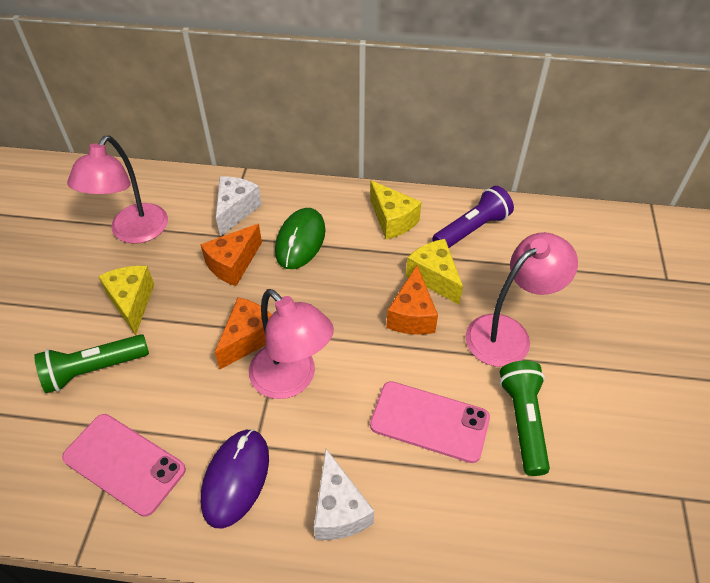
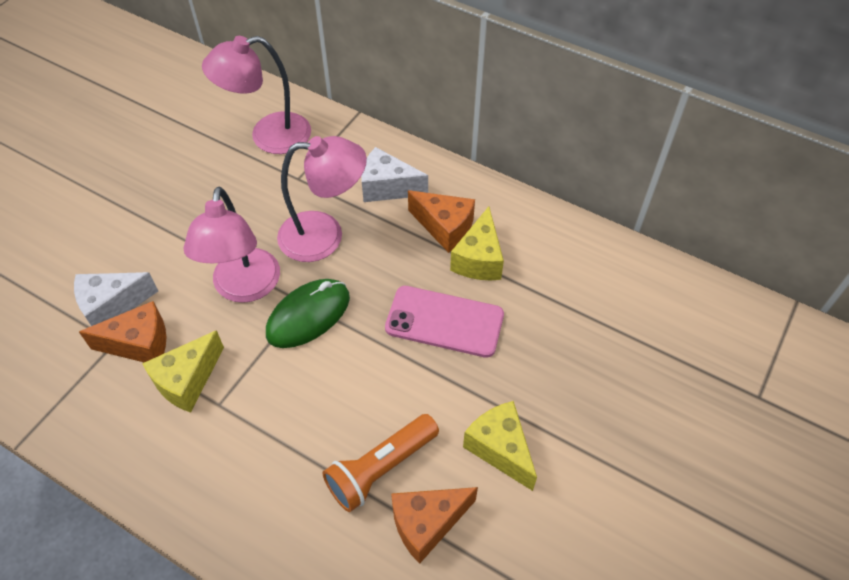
green flashlight: 2 -> 0
orange flashlight: 0 -> 1
pink phone: 2 -> 1
purple flashlight: 1 -> 0
purple mouse: 1 -> 0

